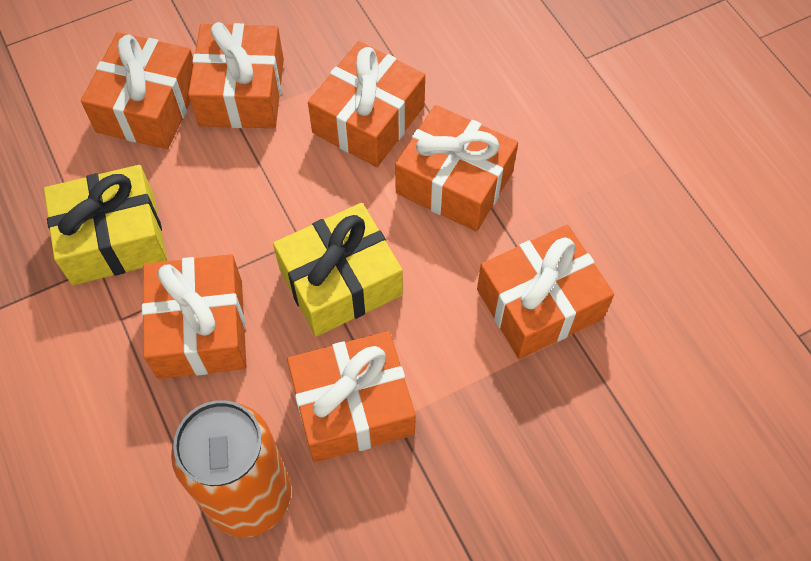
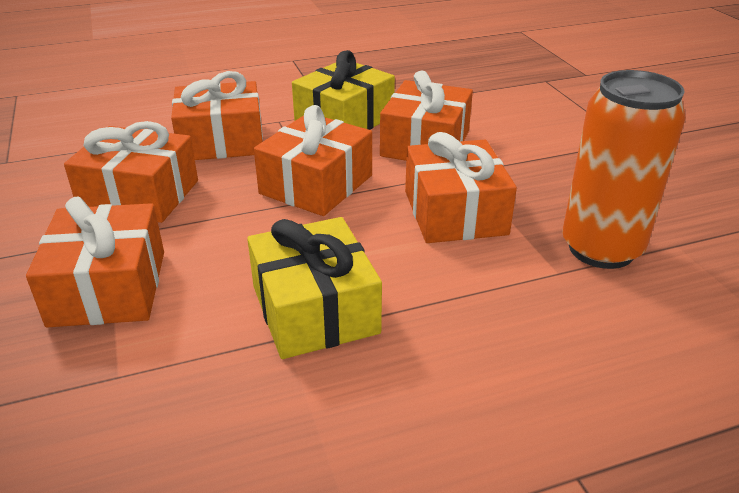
orange gift: 7 -> 6

